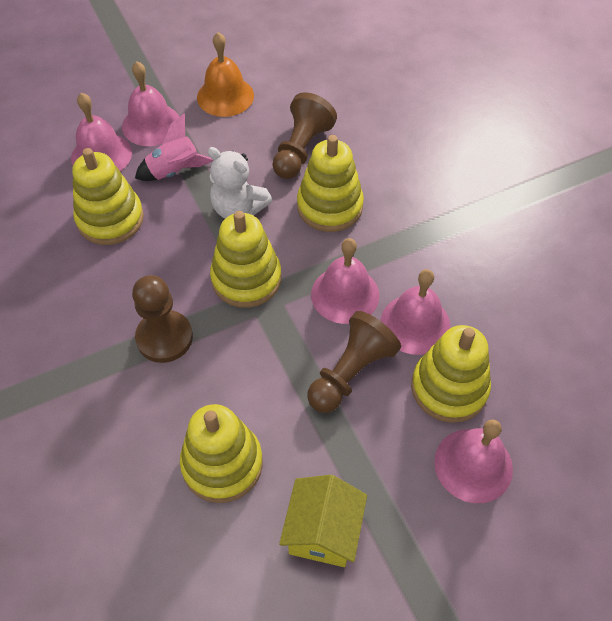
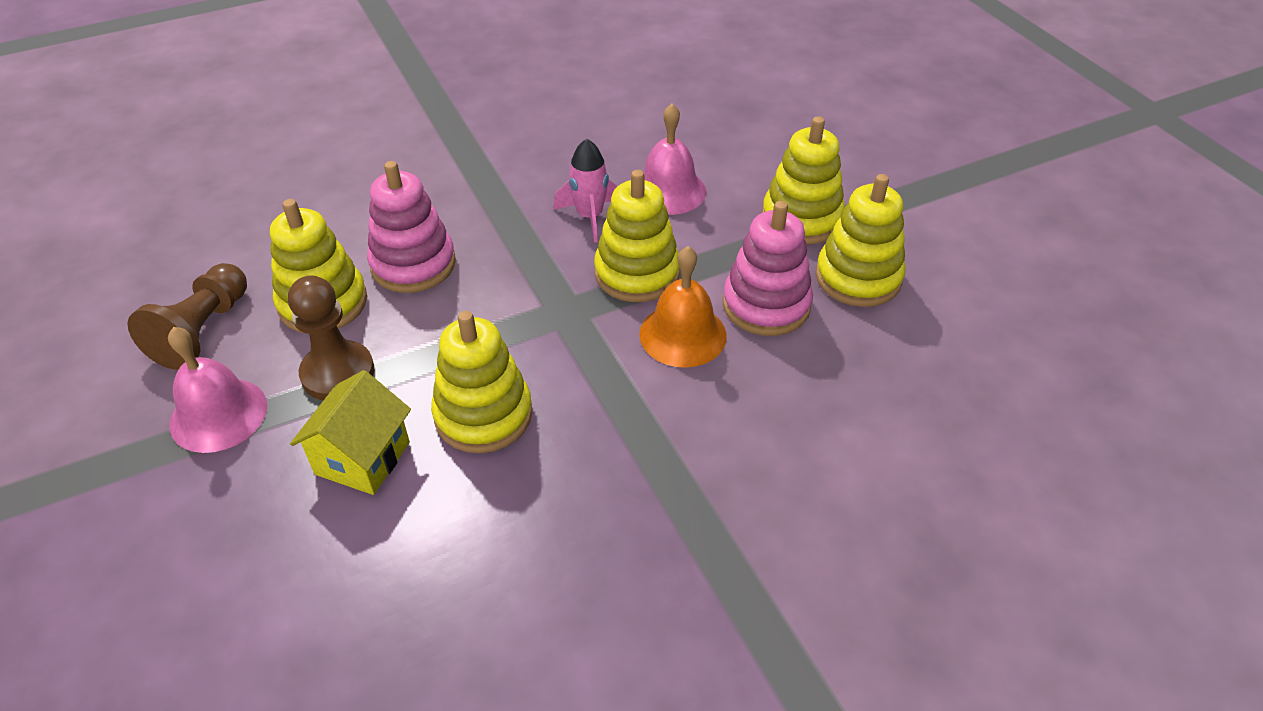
brown pawn: 3 -> 2
pink bell: 5 -> 2
pink stacking toy: 0 -> 2
white teddy bear: 1 -> 0

